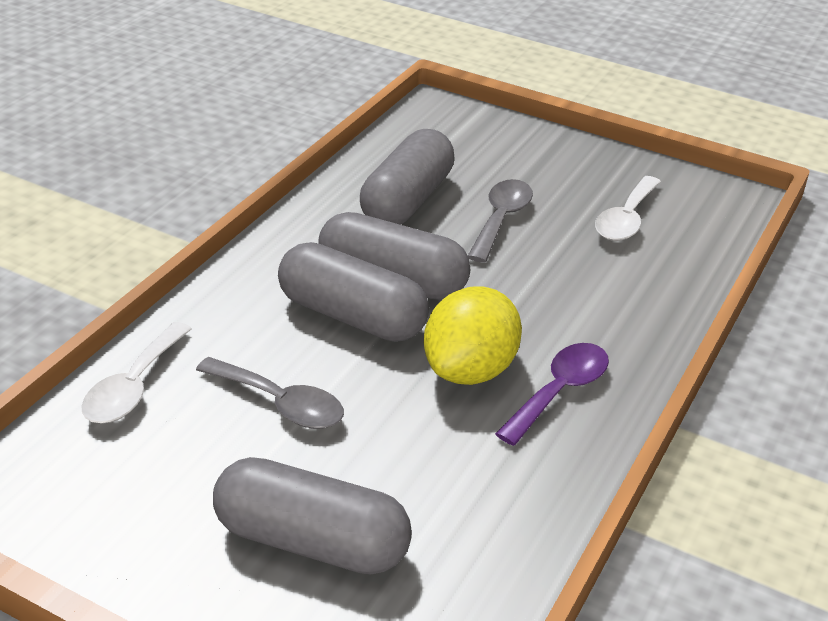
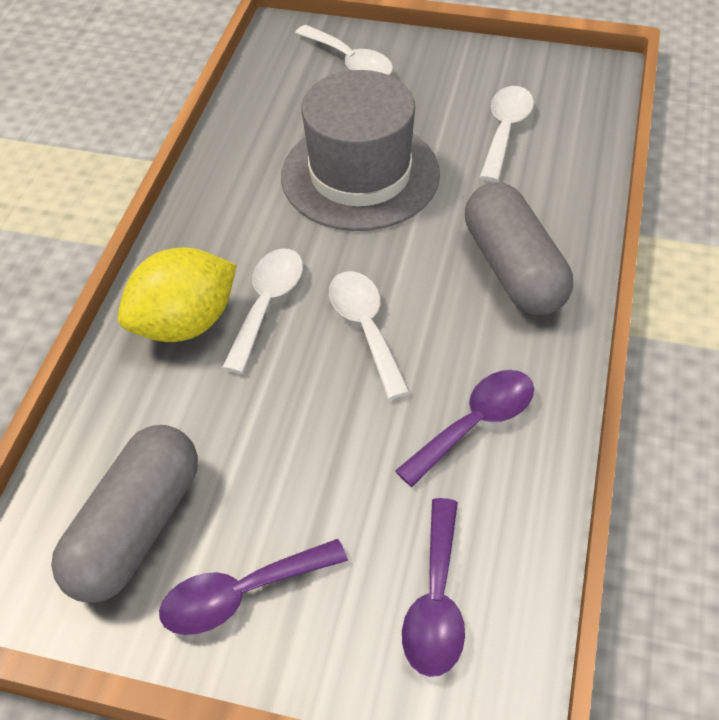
grey capsule: 4 -> 2
grey hat: 0 -> 1
grey spoon: 2 -> 0
purple spoon: 1 -> 3
white spoon: 2 -> 4

